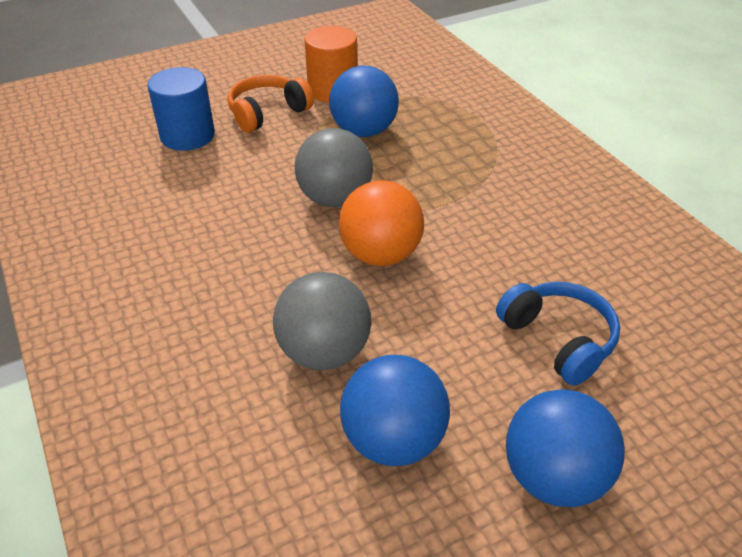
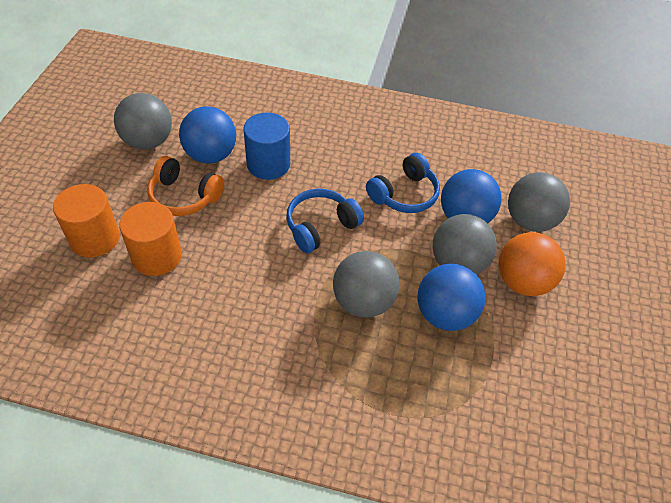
blue headphones: 1 -> 2
grey ball: 2 -> 4
orange cylinder: 1 -> 2

